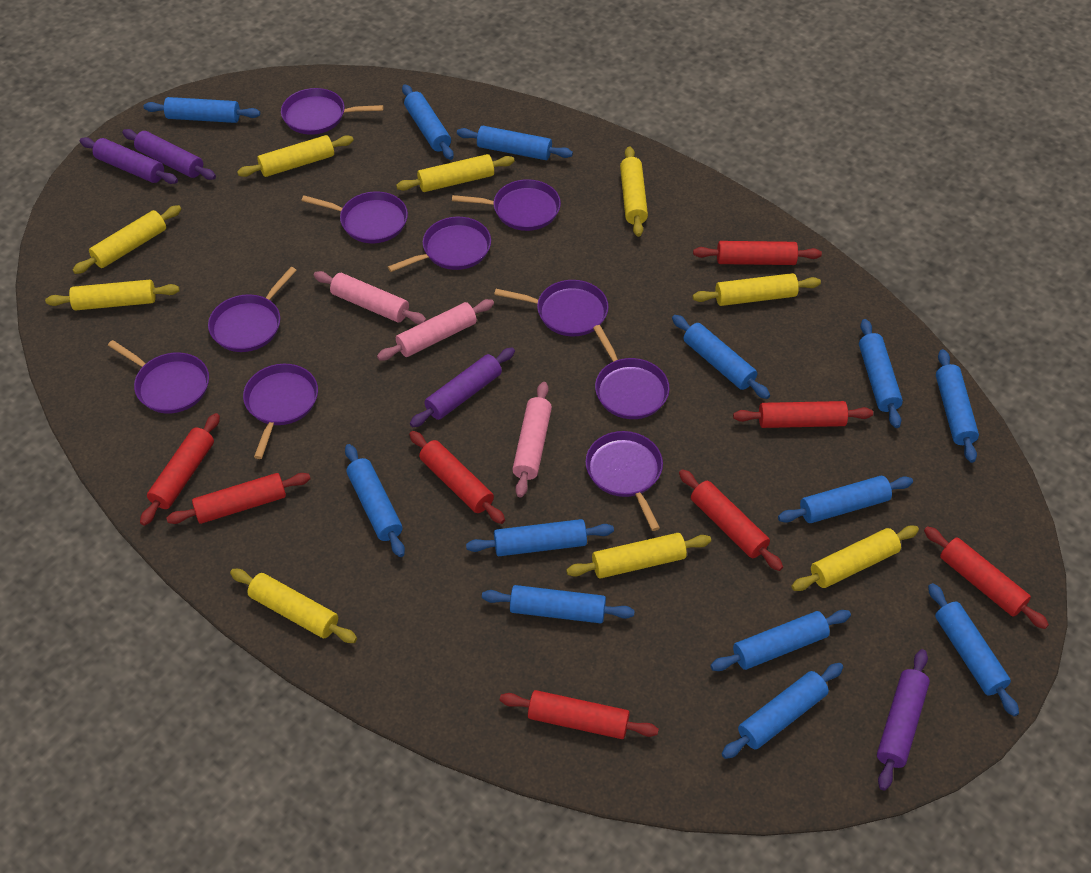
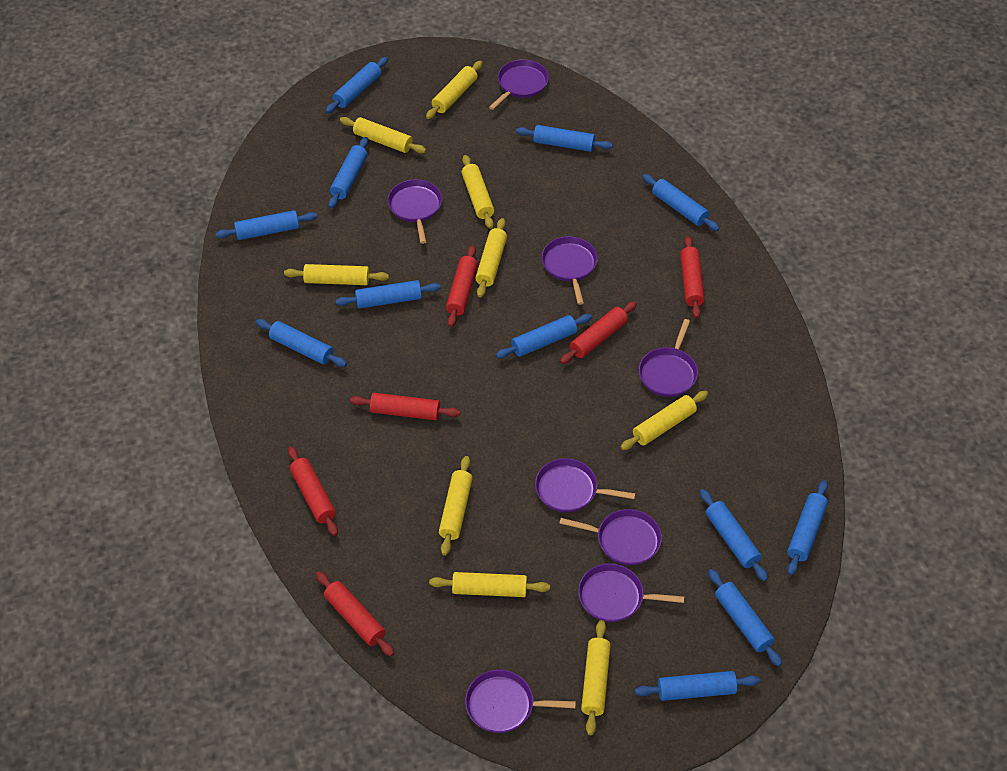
blue rolling pin: 13 -> 12
pink rolling pin: 3 -> 0
purple pan: 10 -> 8
purple rolling pin: 4 -> 0
red rolling pin: 8 -> 6

